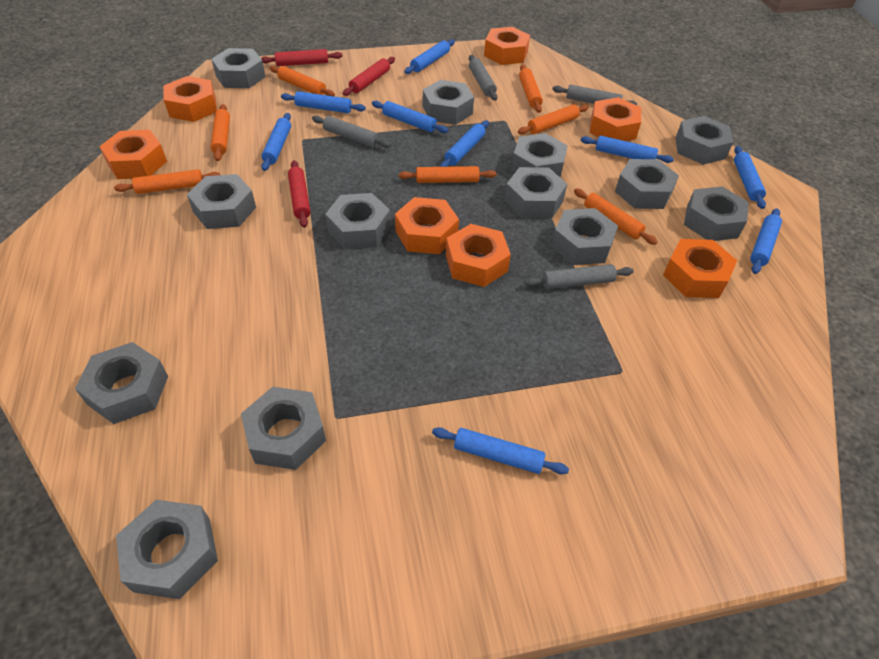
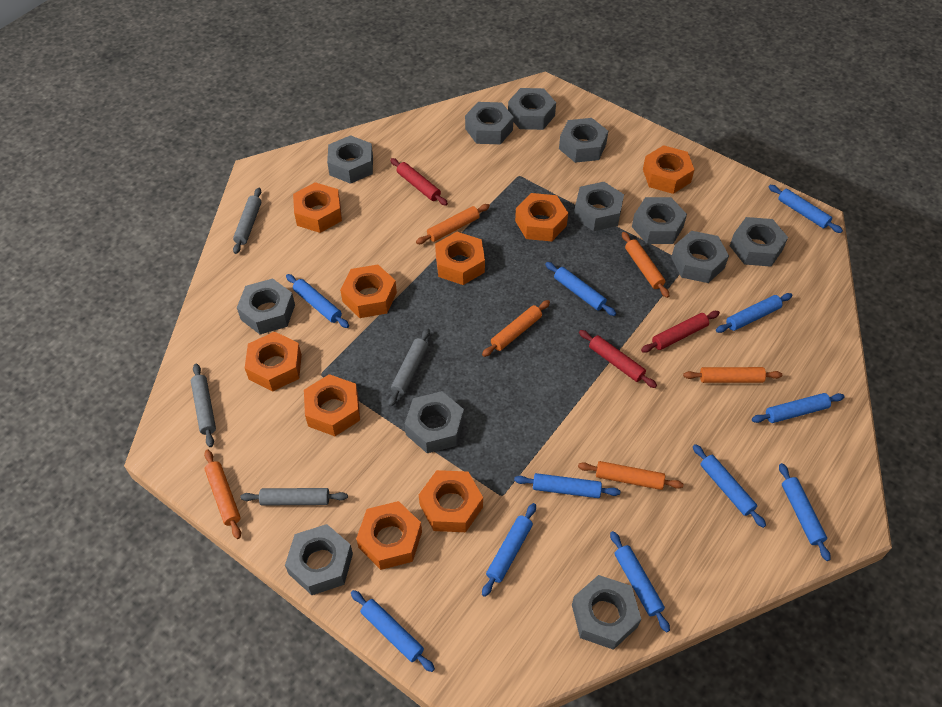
blue rolling pin: 9 -> 11
grey nut: 13 -> 12
orange nut: 7 -> 9
orange rolling pin: 7 -> 6

